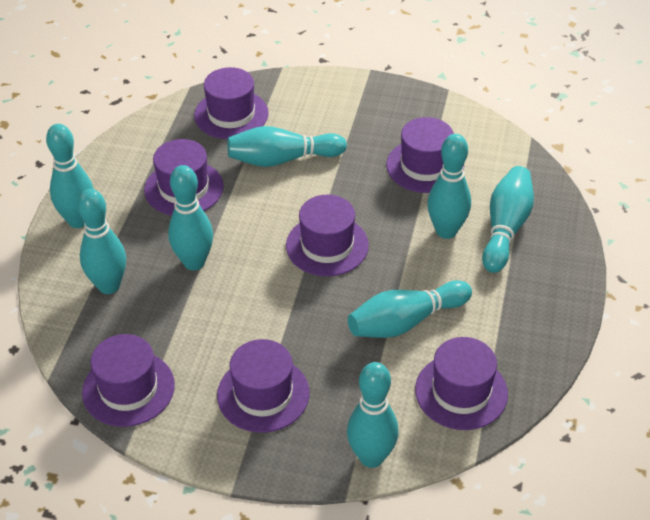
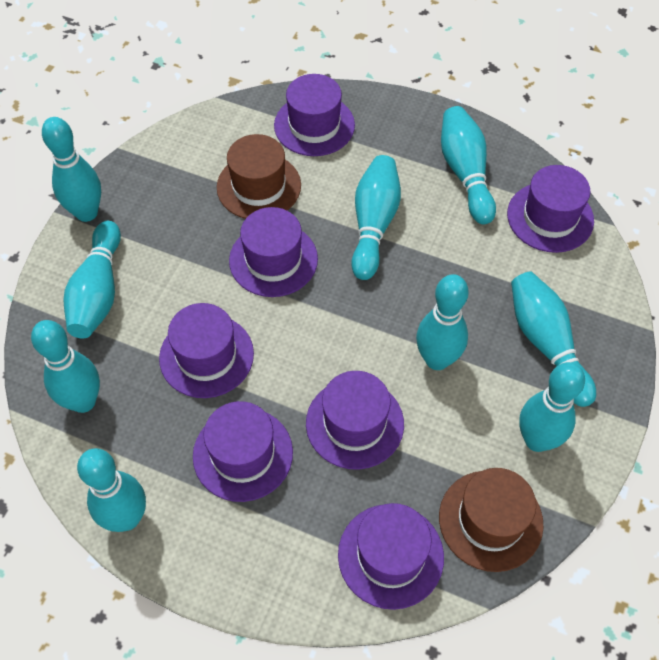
brown hat: 0 -> 2
turquoise bowling pin: 8 -> 9

